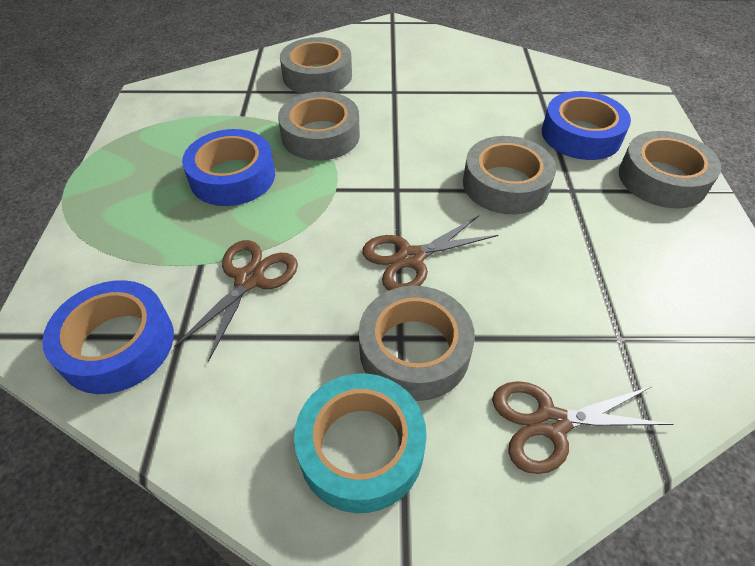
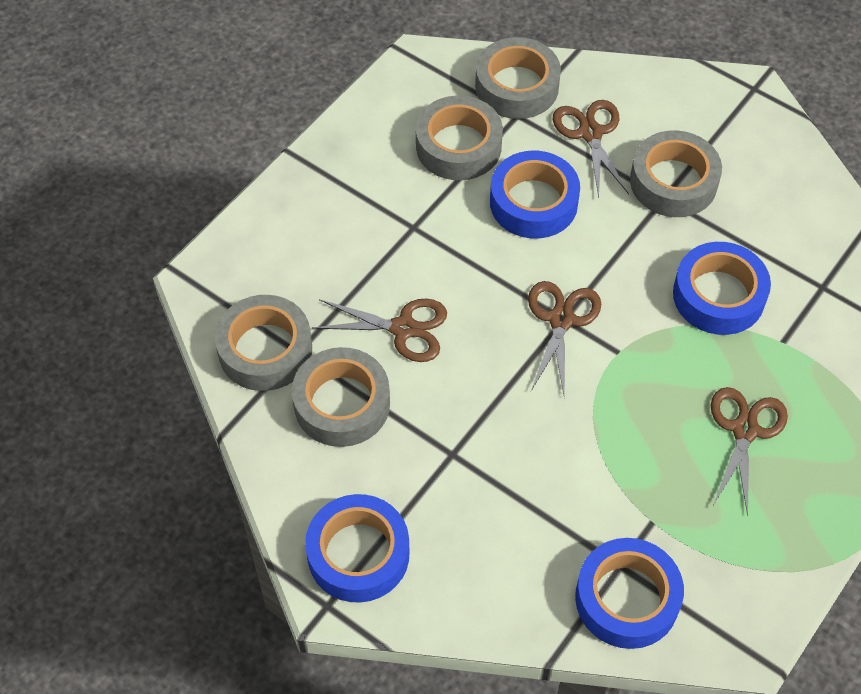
blue tape: 3 -> 4
brown scissors: 3 -> 4
turquoise tape: 1 -> 0

